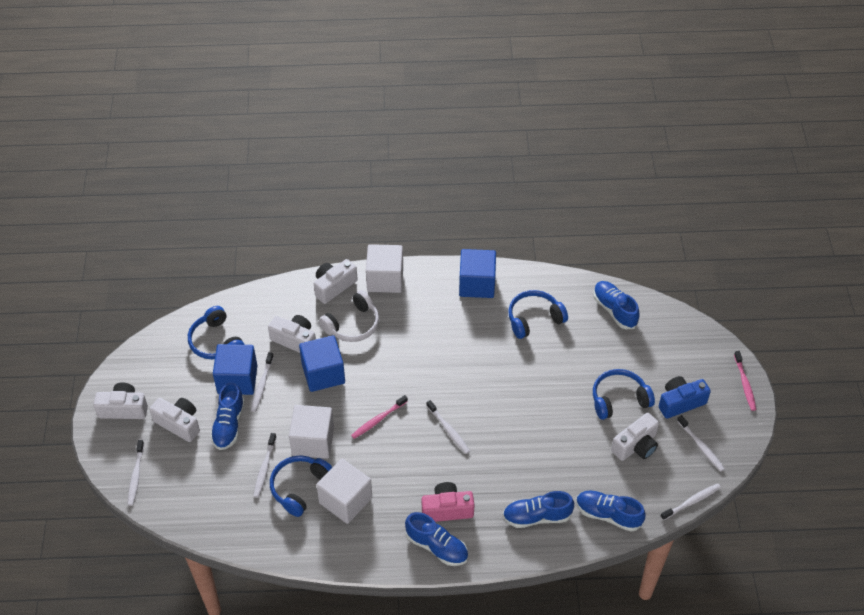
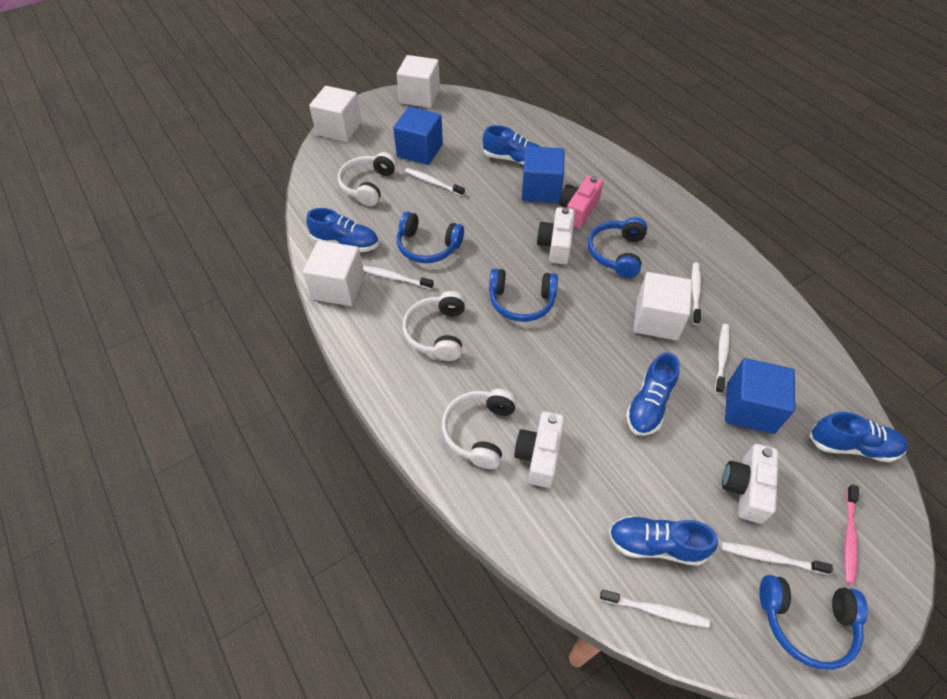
blue camera: 1 -> 0
pink toothbrush: 2 -> 1
white camera: 5 -> 3
white cube: 3 -> 4
white headphones: 1 -> 3

